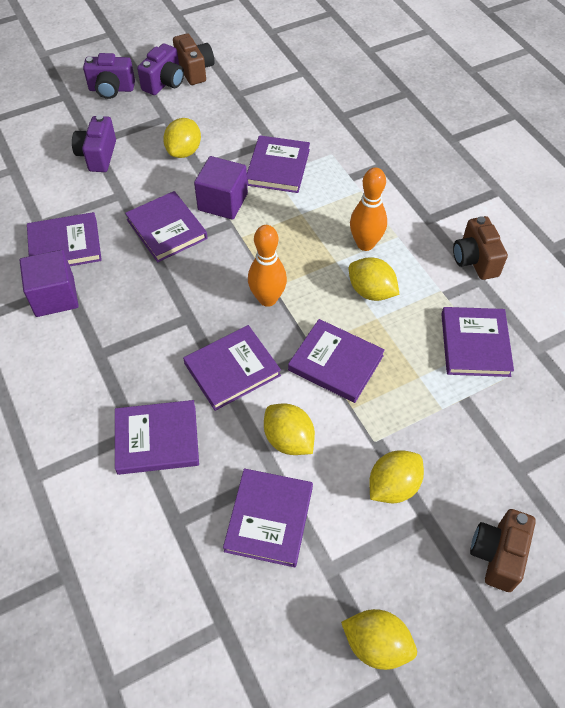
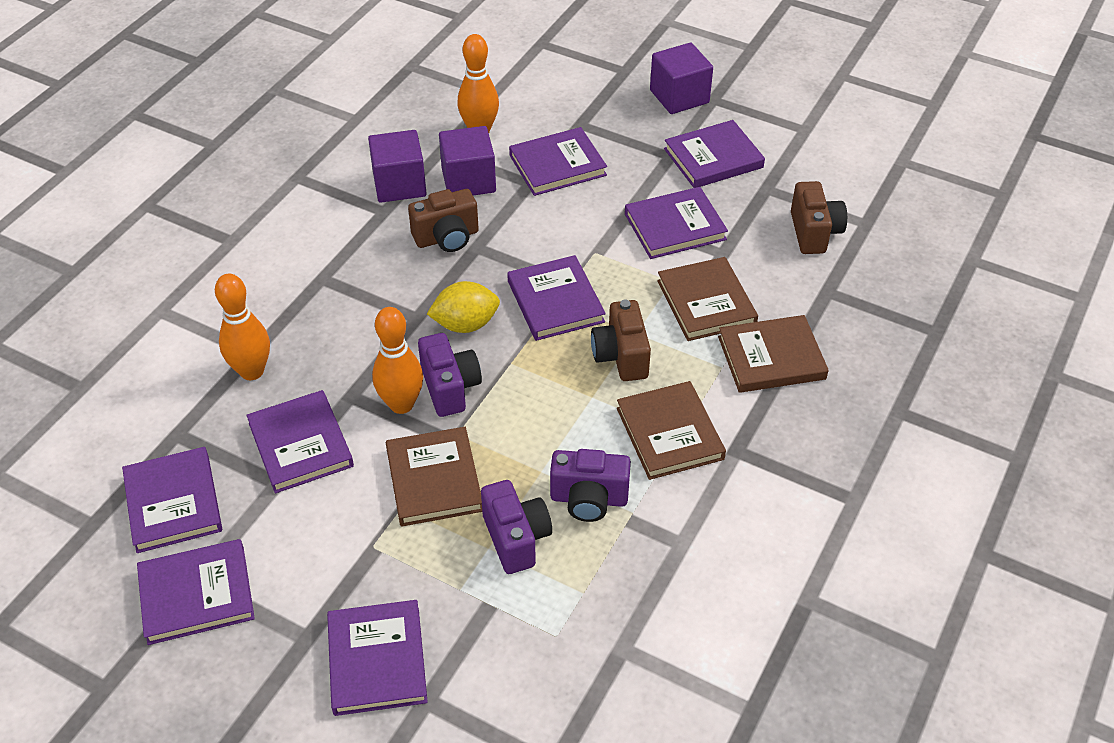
brown book: 0 -> 4
orange bowling pin: 2 -> 3
purple cube: 2 -> 3
yellow lemon: 5 -> 1

